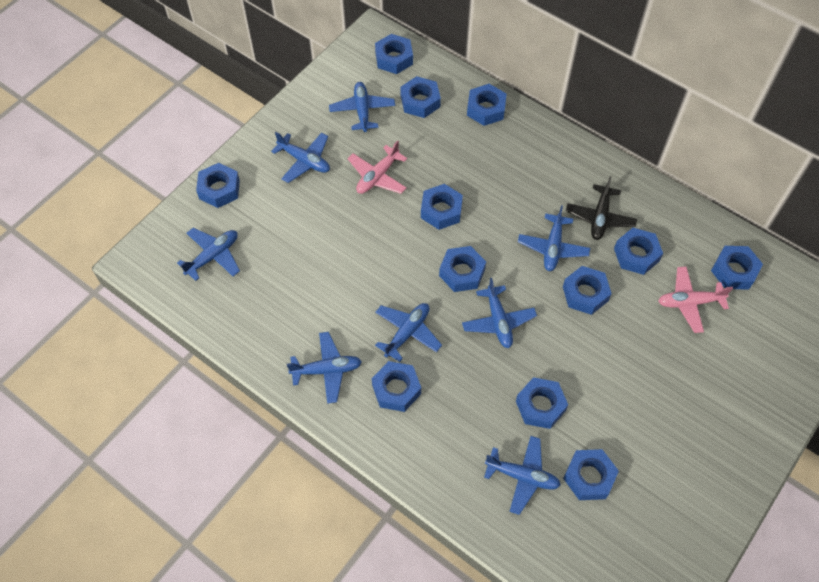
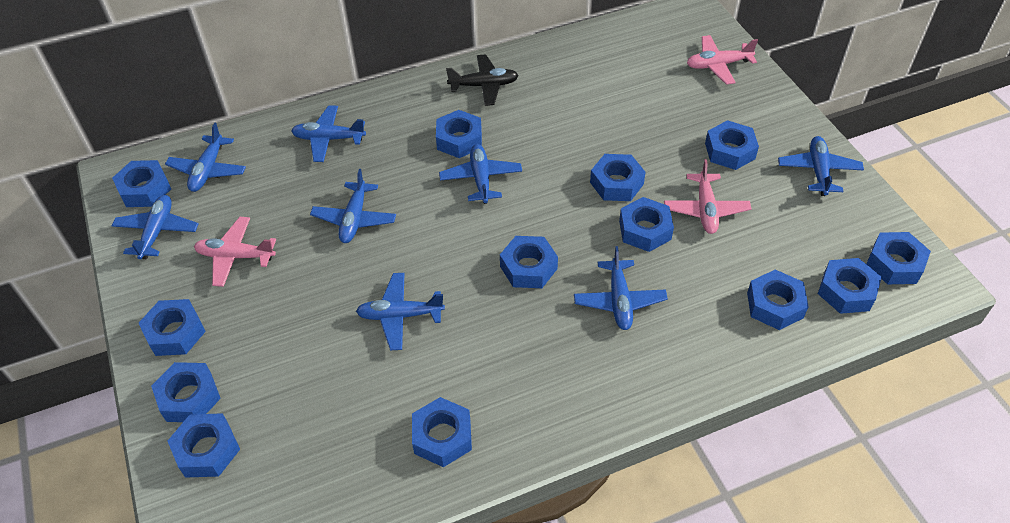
blue nut: 12 -> 13
pink plane: 2 -> 3

